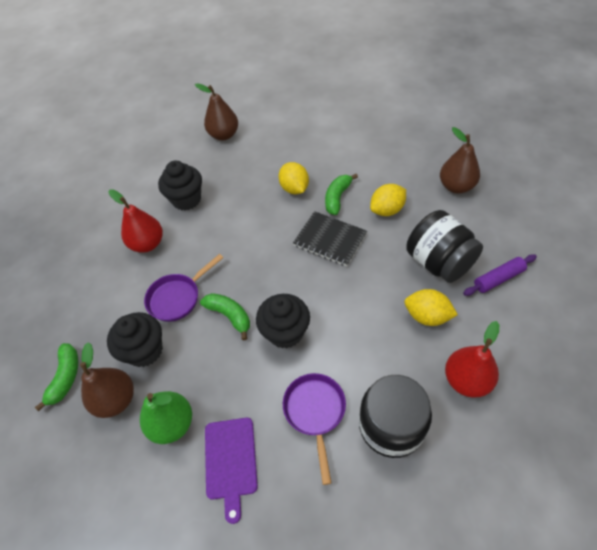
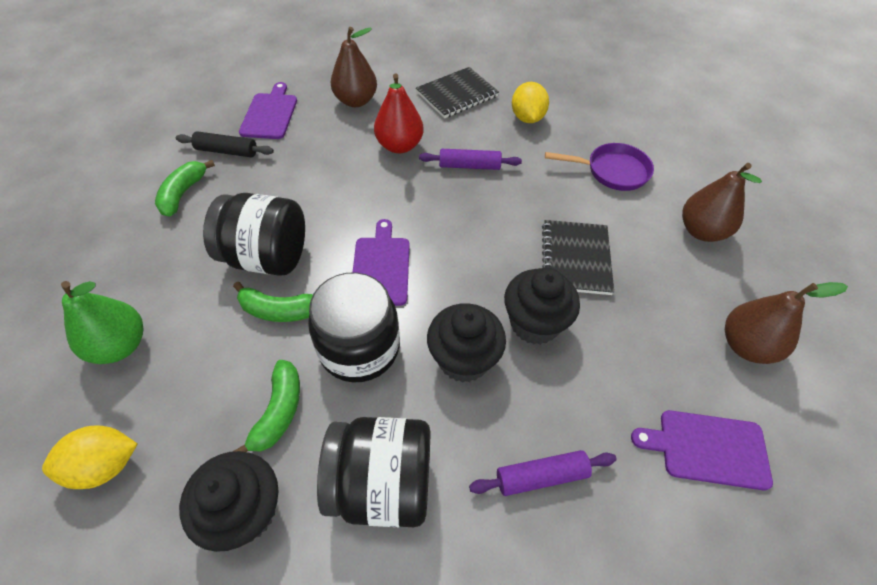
black jar: 2 -> 3
black notebook: 1 -> 2
black rolling pin: 0 -> 1
purple cutting board: 1 -> 3
purple pan: 2 -> 1
purple rolling pin: 1 -> 2
red pear: 2 -> 1
yellow lemon: 3 -> 2

